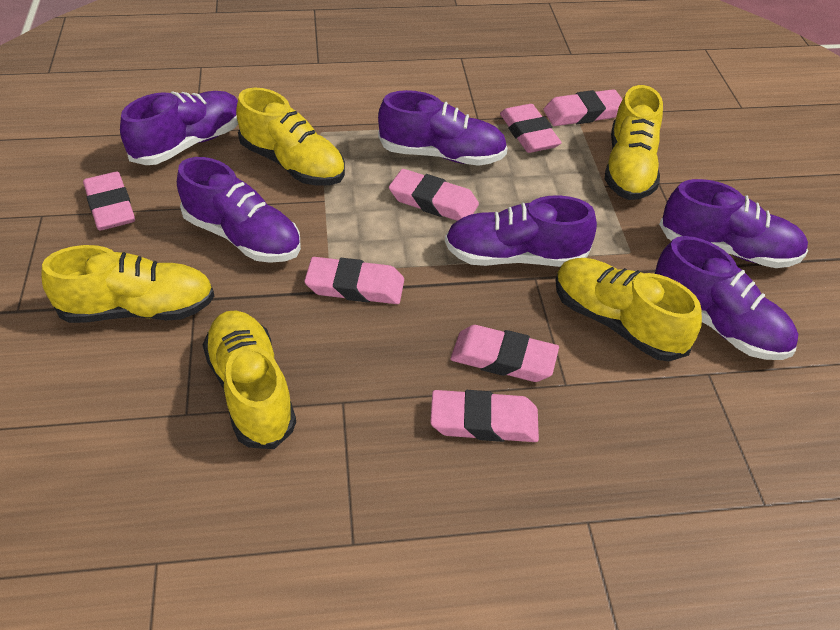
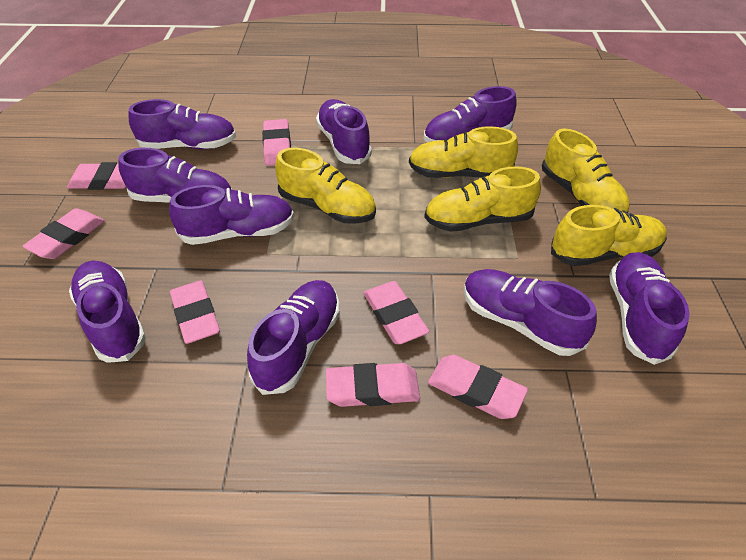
purple shoe: 6 -> 9

